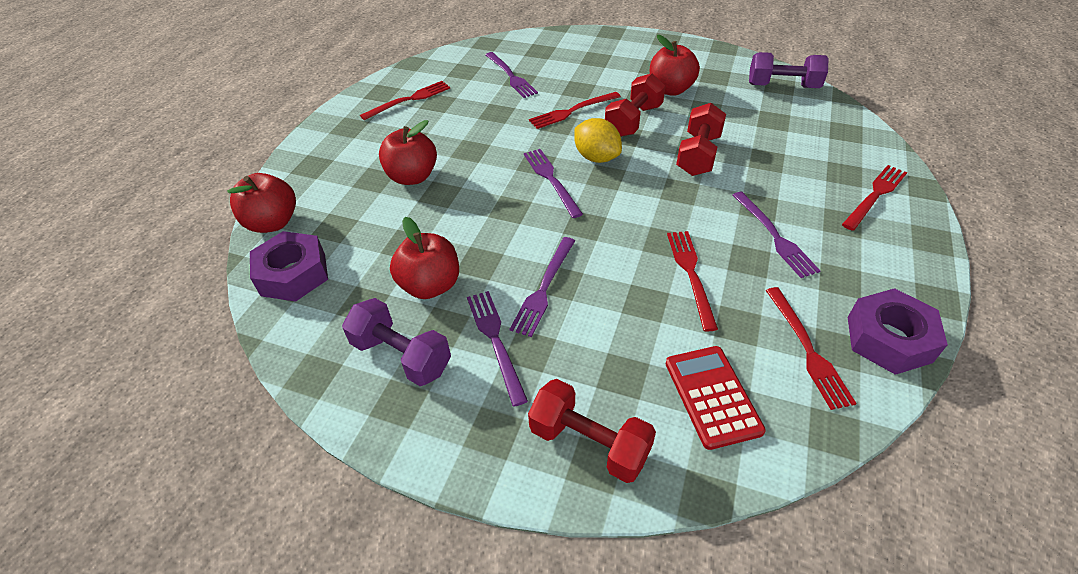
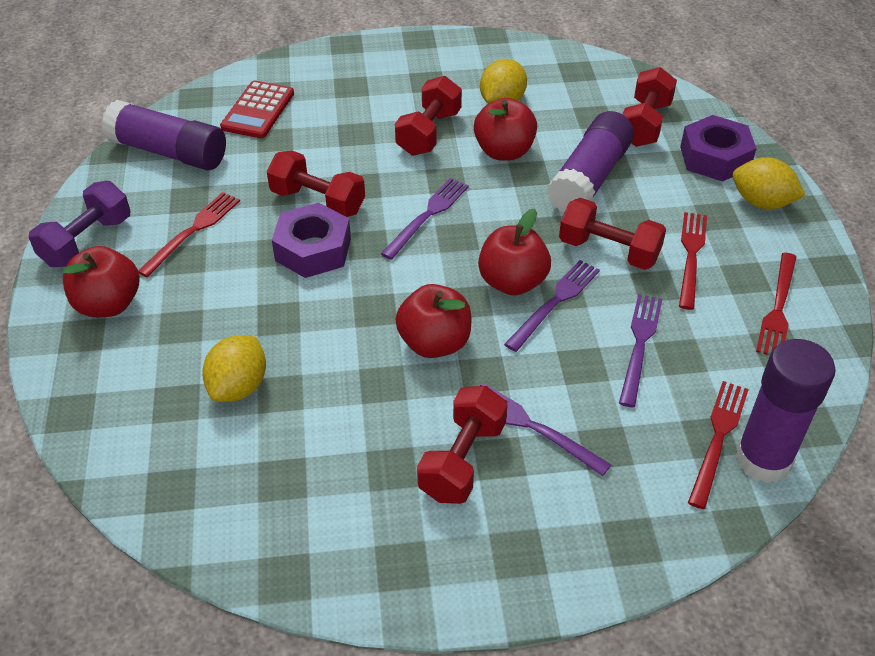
purple dumbbell: 2 -> 1
purple fork: 5 -> 4
purple glue stick: 0 -> 3
red dumbbell: 3 -> 5
red fork: 5 -> 4
yellow lemon: 1 -> 3

